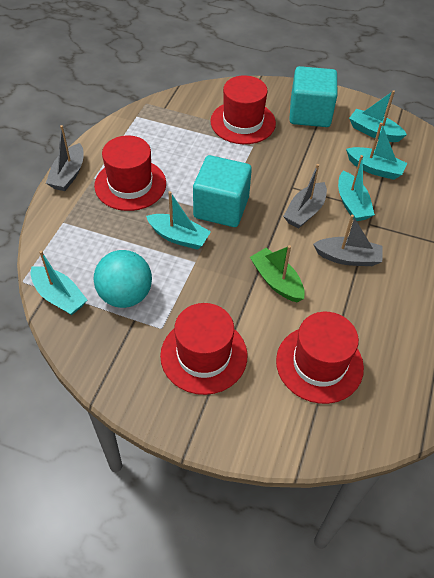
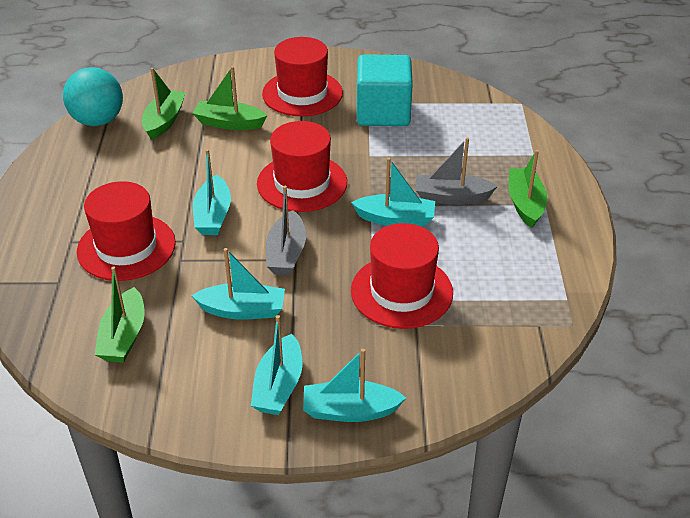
green boat: 1 -> 4
grey boat: 3 -> 2
turquoise cube: 2 -> 1

